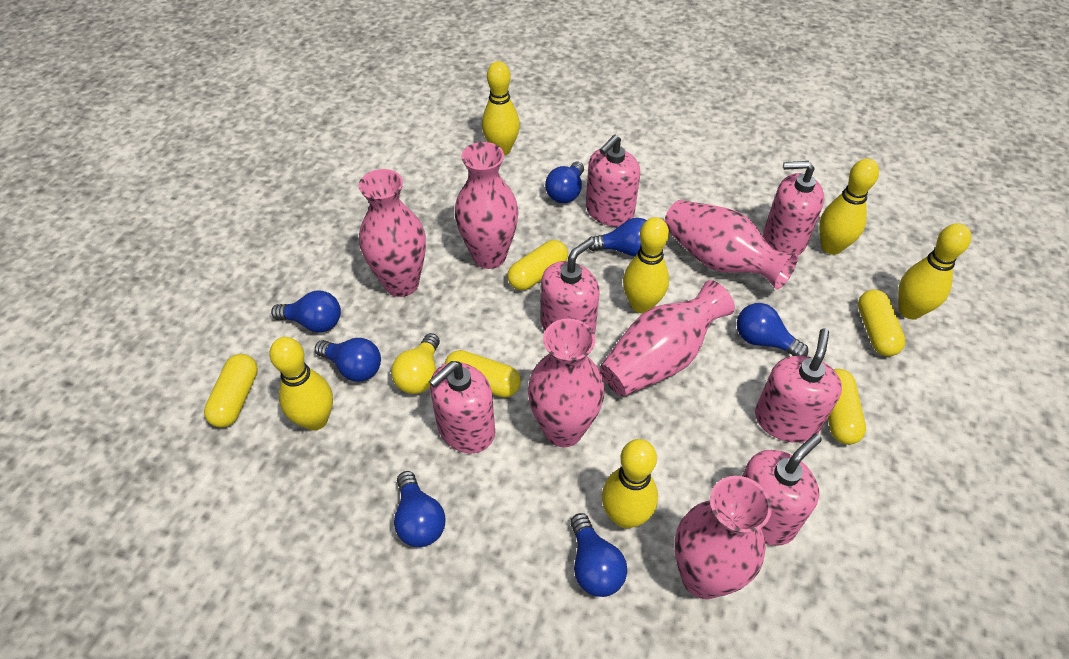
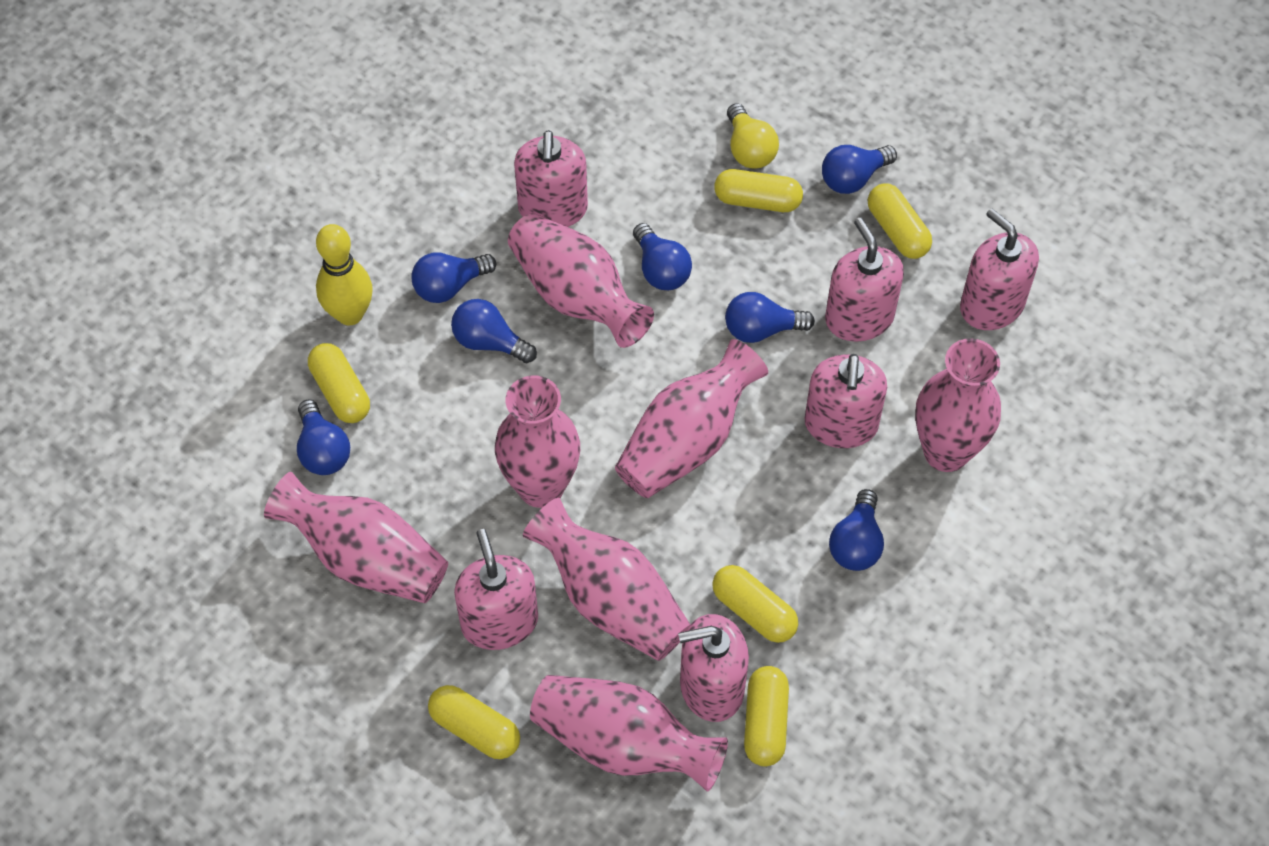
pink vase: 6 -> 7
yellow bowling pin: 6 -> 1
yellow capsule: 5 -> 6

